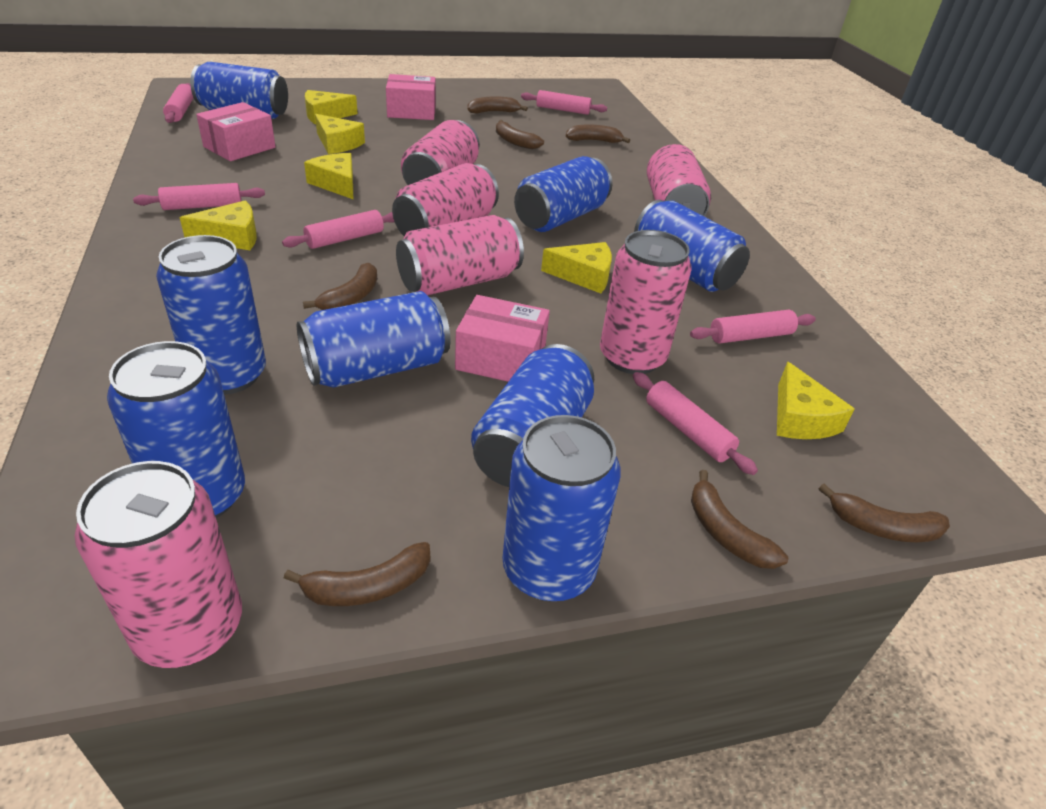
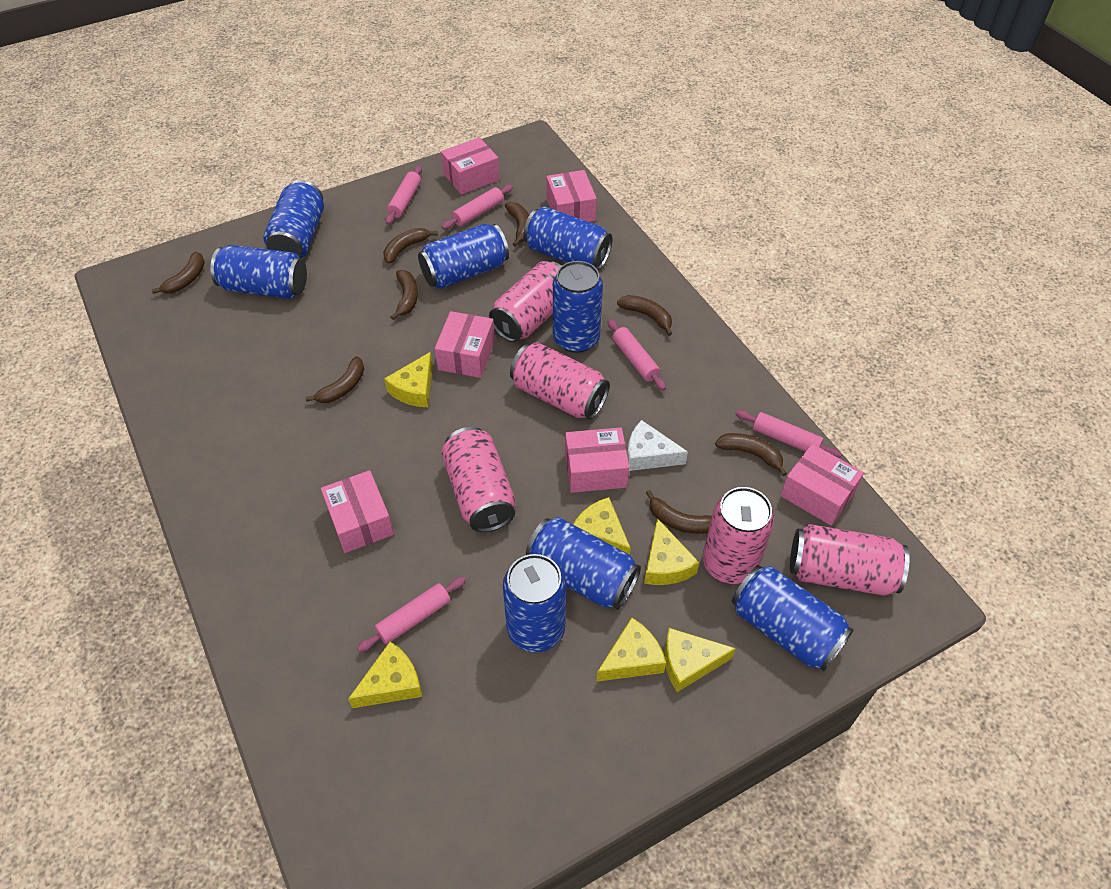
brown banana: 7 -> 8
pink box: 3 -> 6
pink can: 6 -> 5
pink rolling pin: 6 -> 5
white cheese: 0 -> 1

